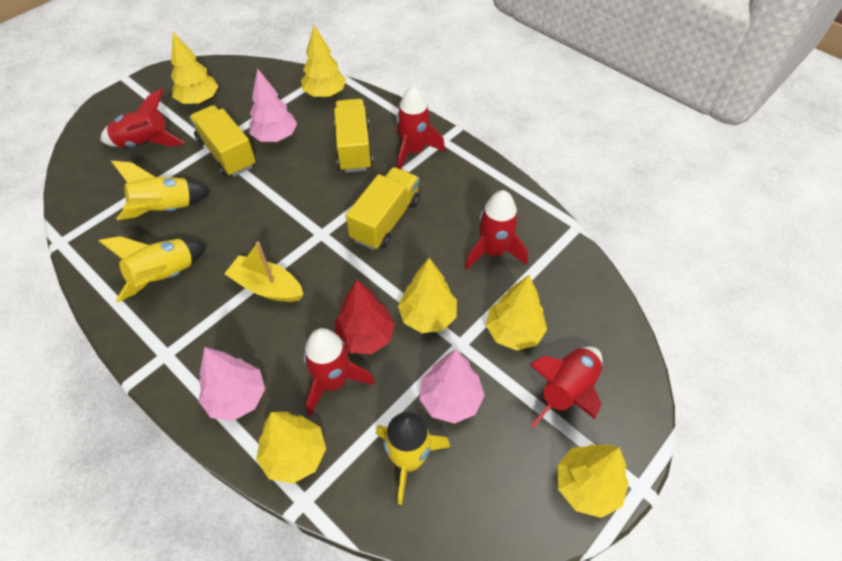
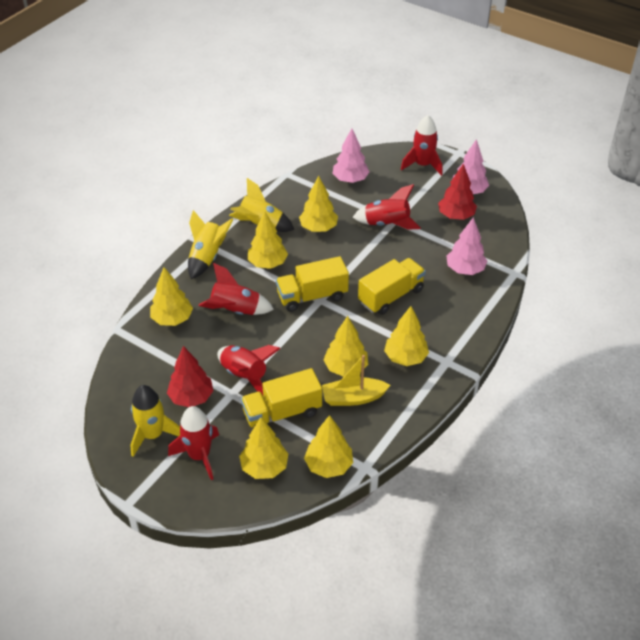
red tree: 1 -> 2
yellow tree: 6 -> 7

